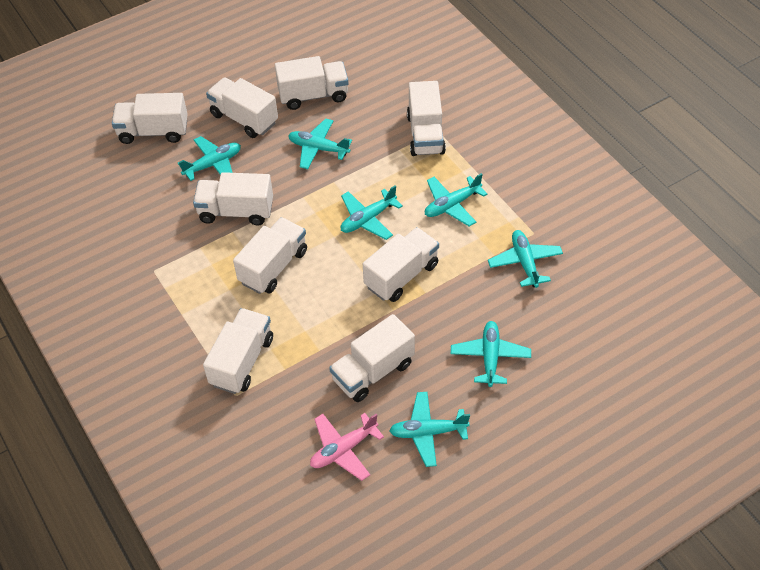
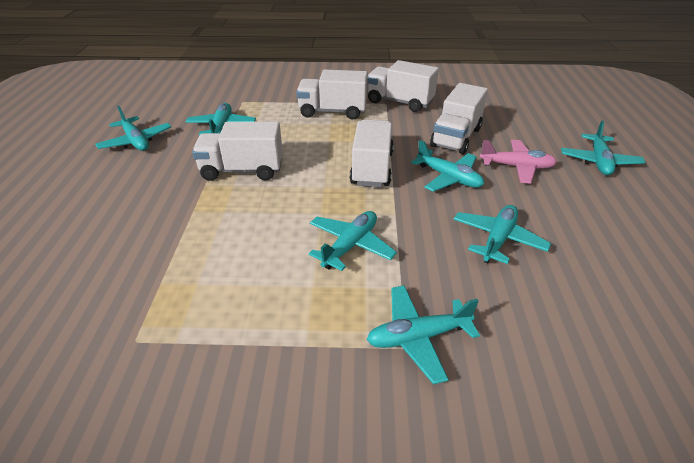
white truck: 9 -> 5

